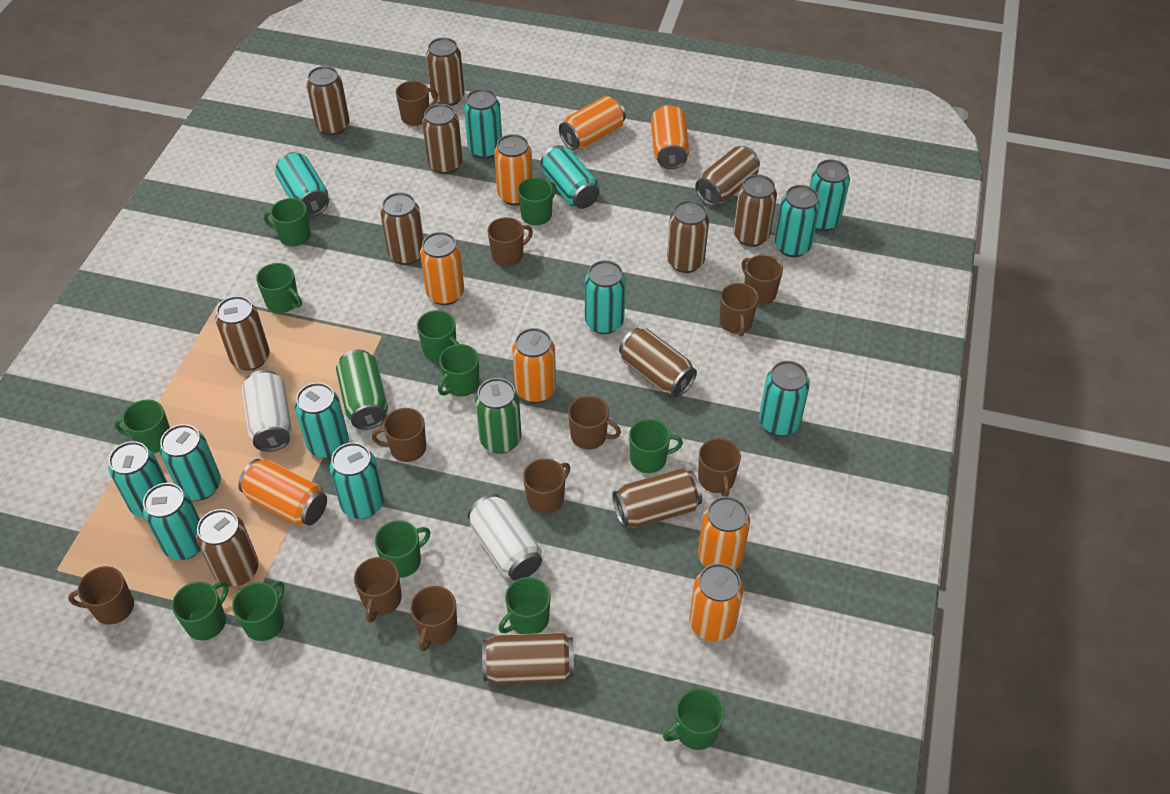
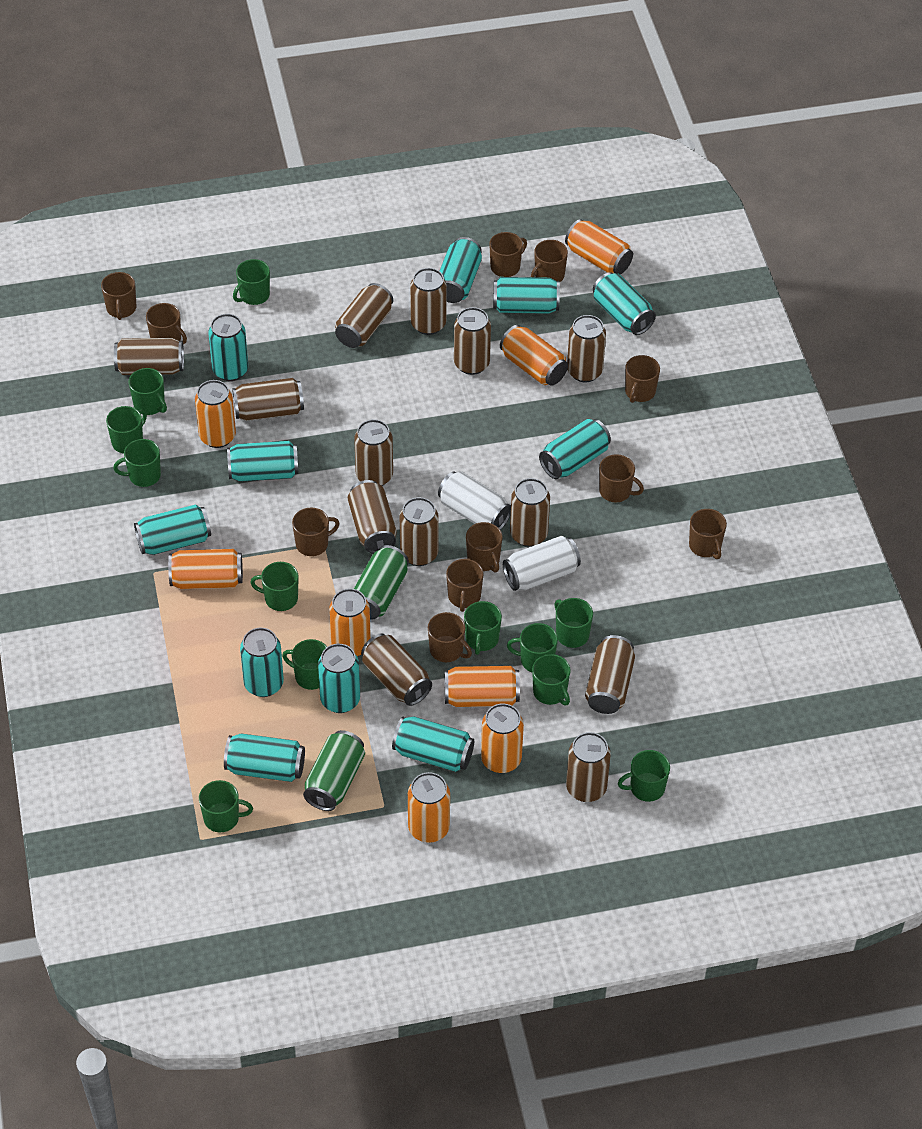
brown can: 12 -> 13
turquoise can: 12 -> 11

